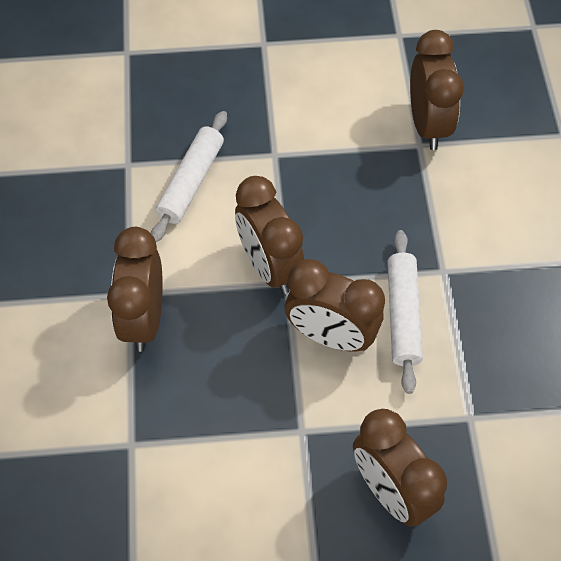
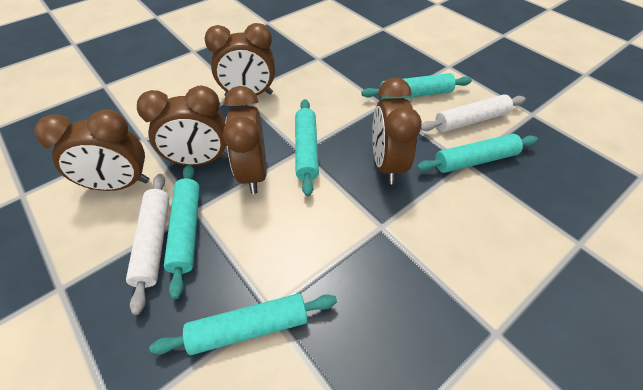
turquoise rolling pin: 0 -> 5

